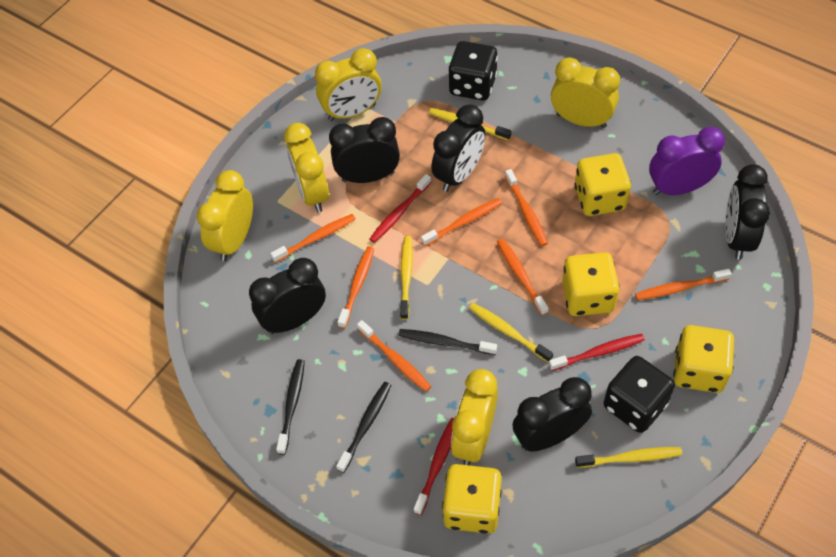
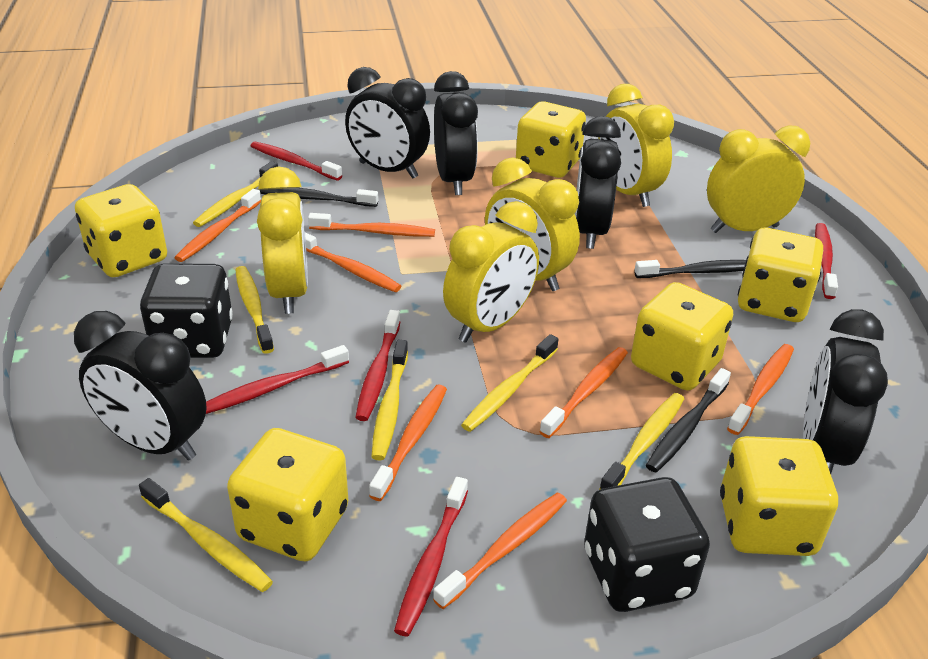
purple clock: 1 -> 0
red toothbrush: 3 -> 5
yellow dice: 4 -> 6
yellow toothbrush: 4 -> 6

